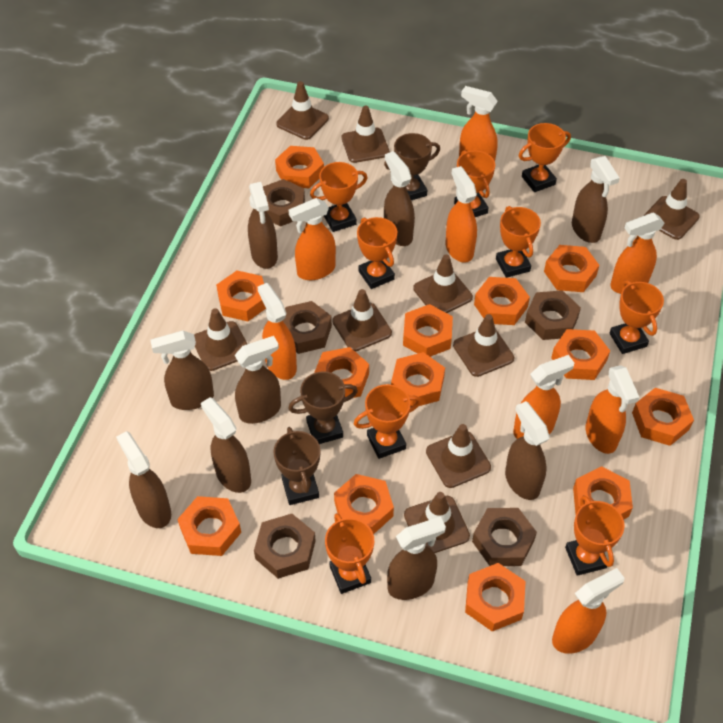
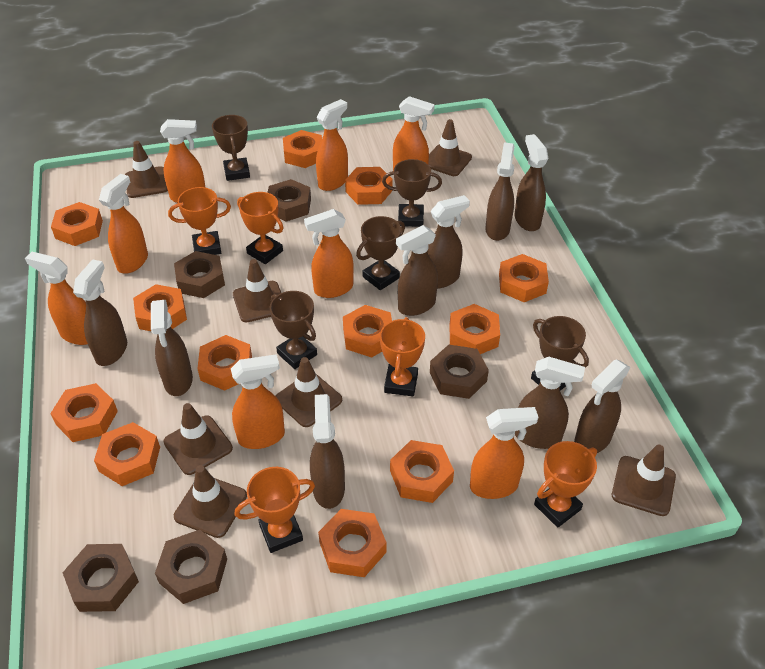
brown traffic cone: 9 -> 7
brown trophy: 3 -> 5
orange nut: 13 -> 12
orange trophy: 9 -> 5

